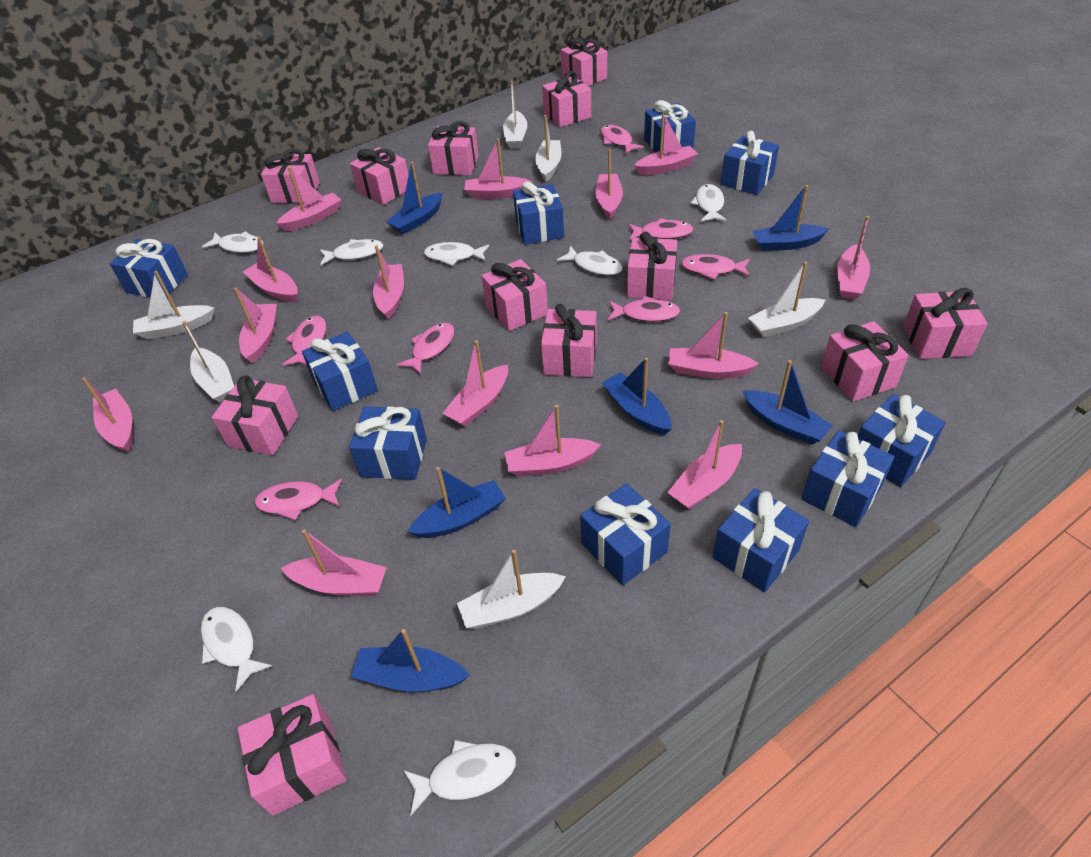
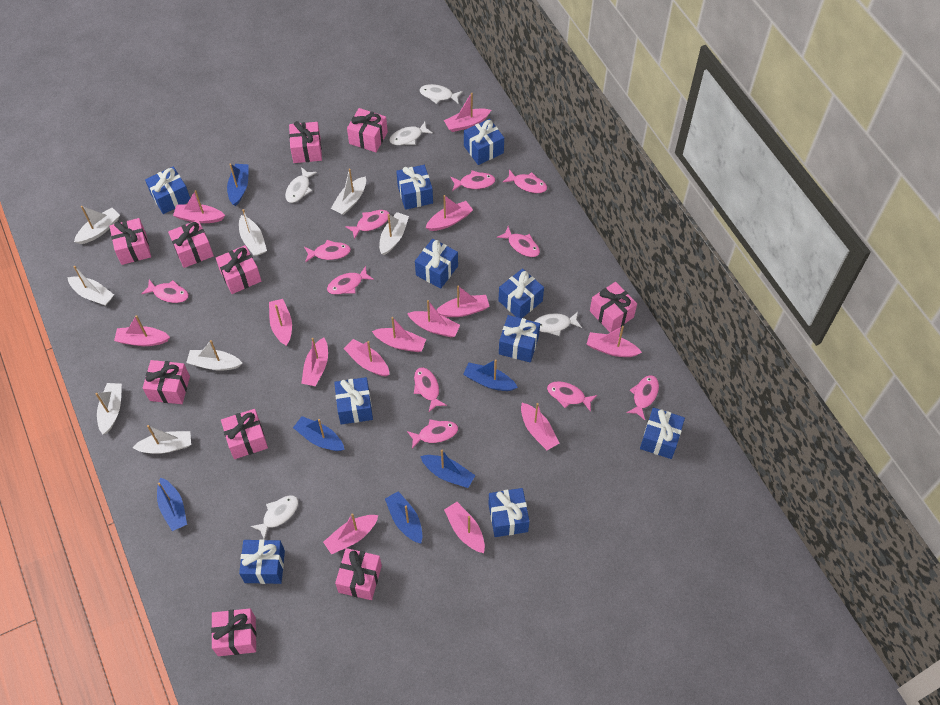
pink fish: 7 -> 11
pink gift: 12 -> 10
white boat: 6 -> 8
white fish: 7 -> 5

